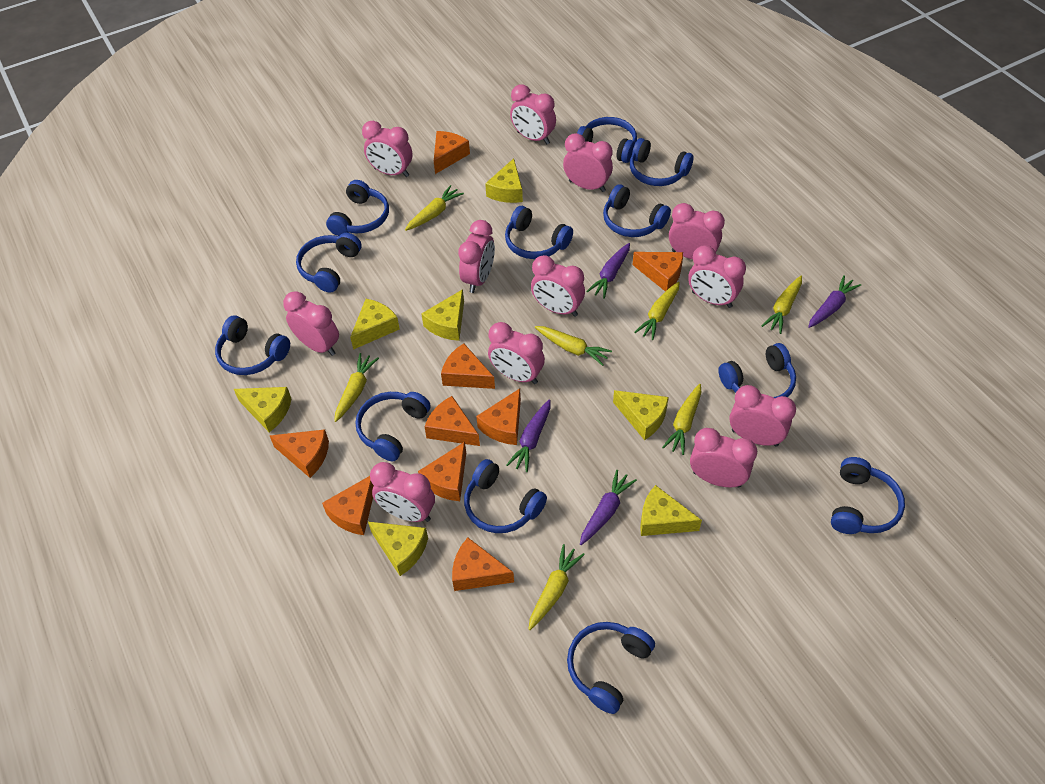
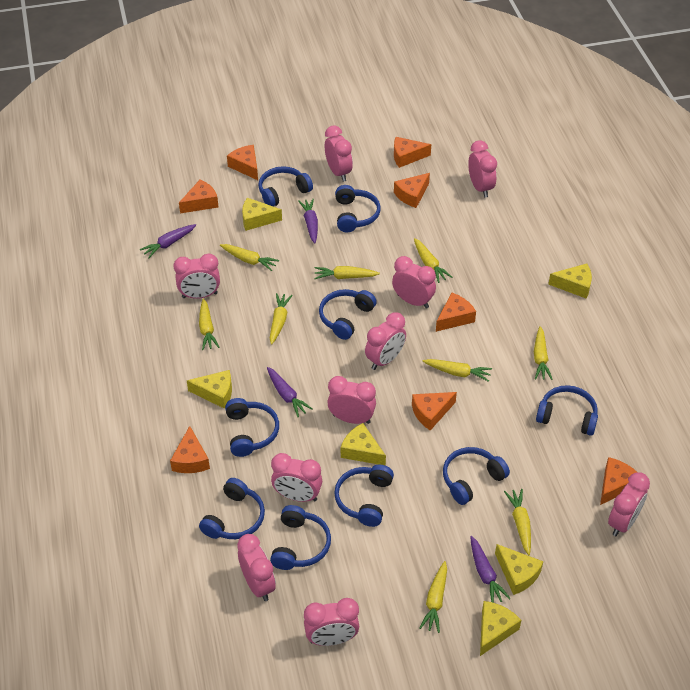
blue headphones: 12 -> 9
orange cheese: 9 -> 8
pink clock: 12 -> 10
yellow carrot: 7 -> 9
yellow cheese: 7 -> 6

